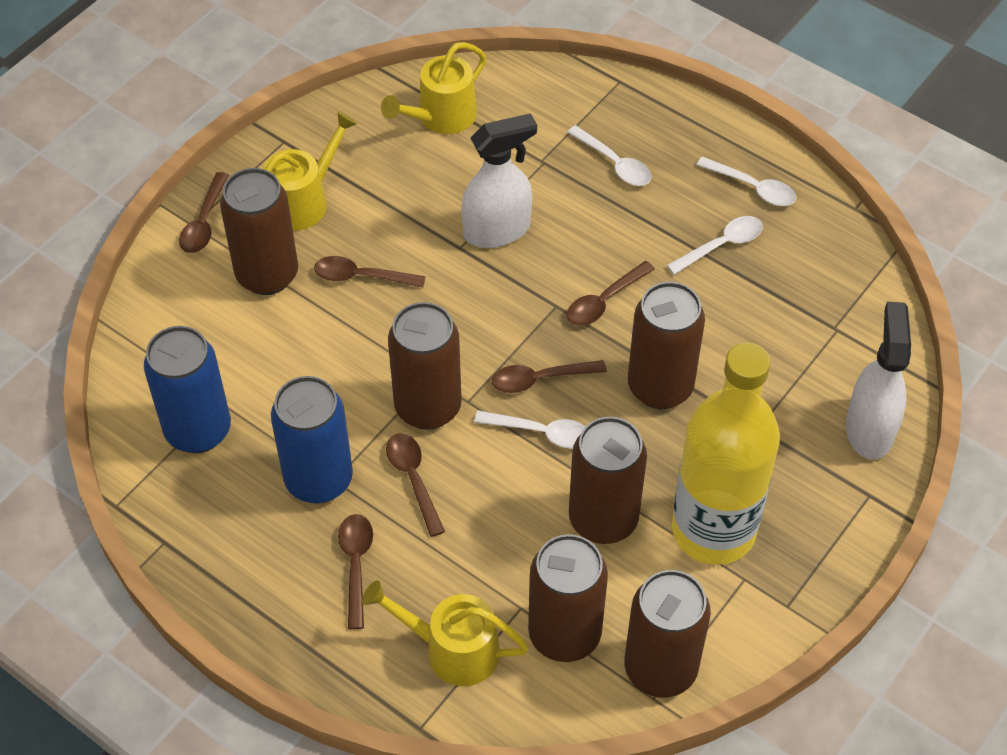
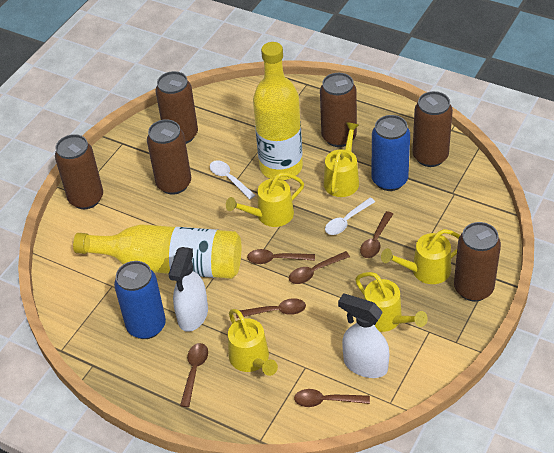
white spoon: 4 -> 2
yellow bottle: 1 -> 2
yellow watering can: 3 -> 5

